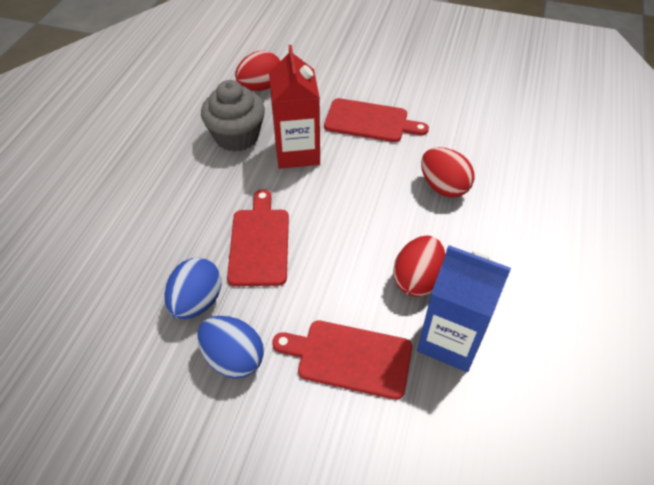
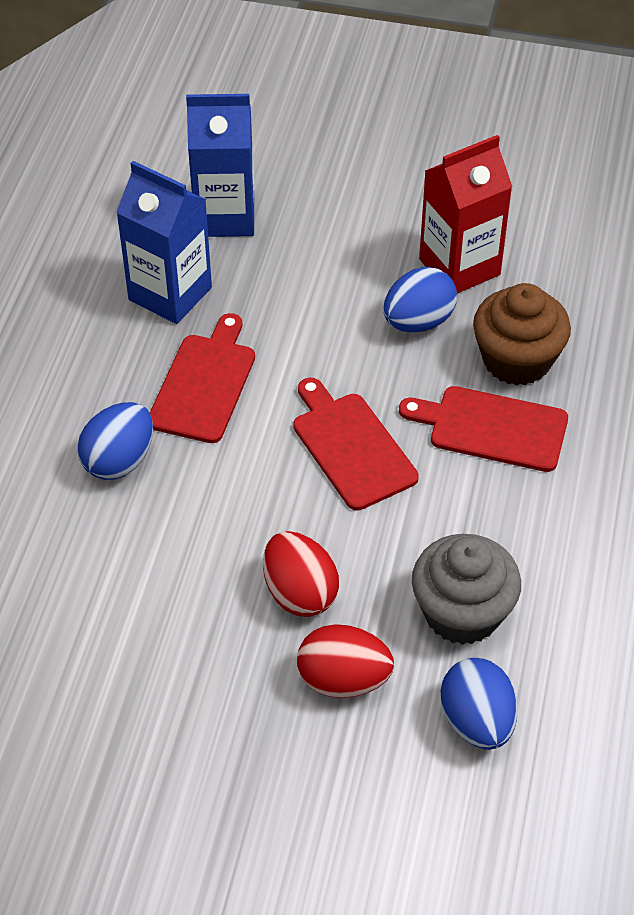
blue carton: 1 -> 2
blue egg: 2 -> 3
brown cupcake: 0 -> 1
red egg: 3 -> 2

